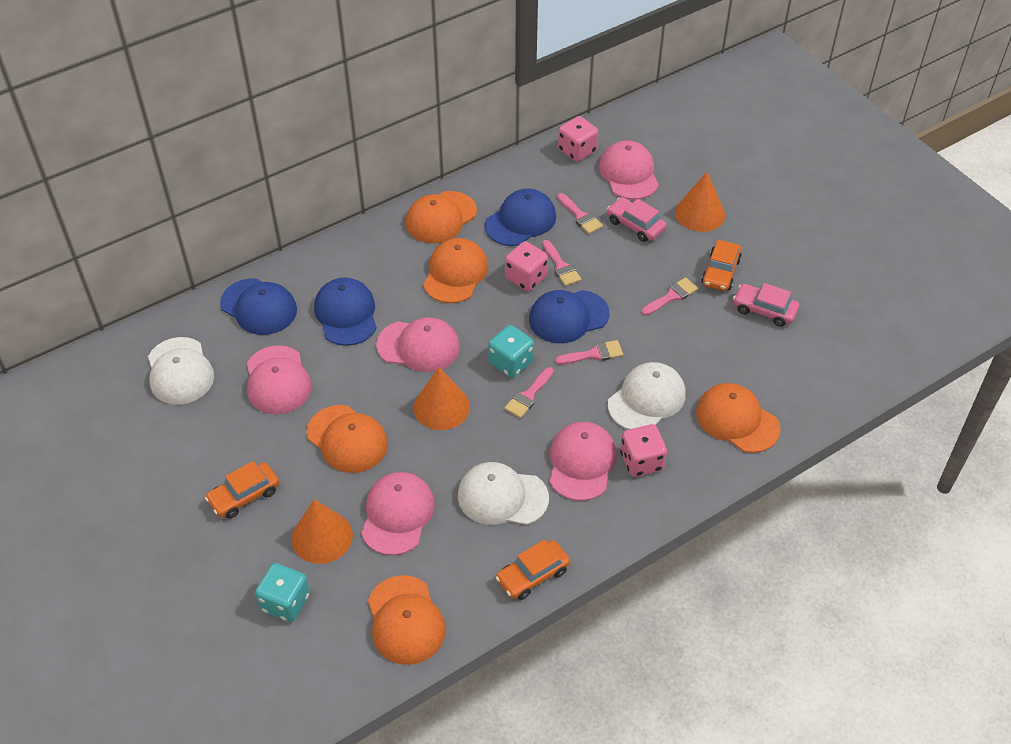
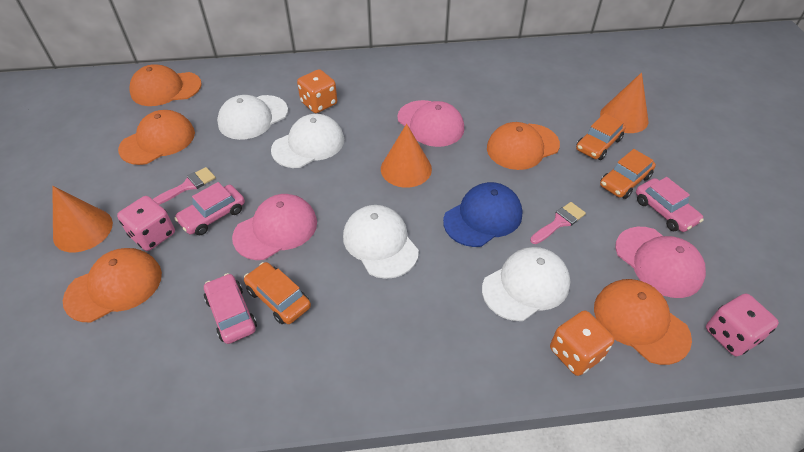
blue cap: 4 -> 1
orange dice: 0 -> 2
pink brush: 5 -> 2
pink cap: 5 -> 3
pink car: 2 -> 3
pink dice: 3 -> 2
turquoise dice: 2 -> 0
white cap: 3 -> 4

